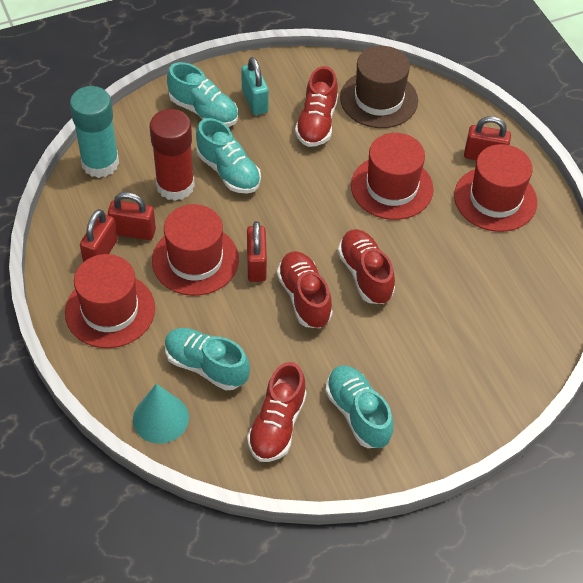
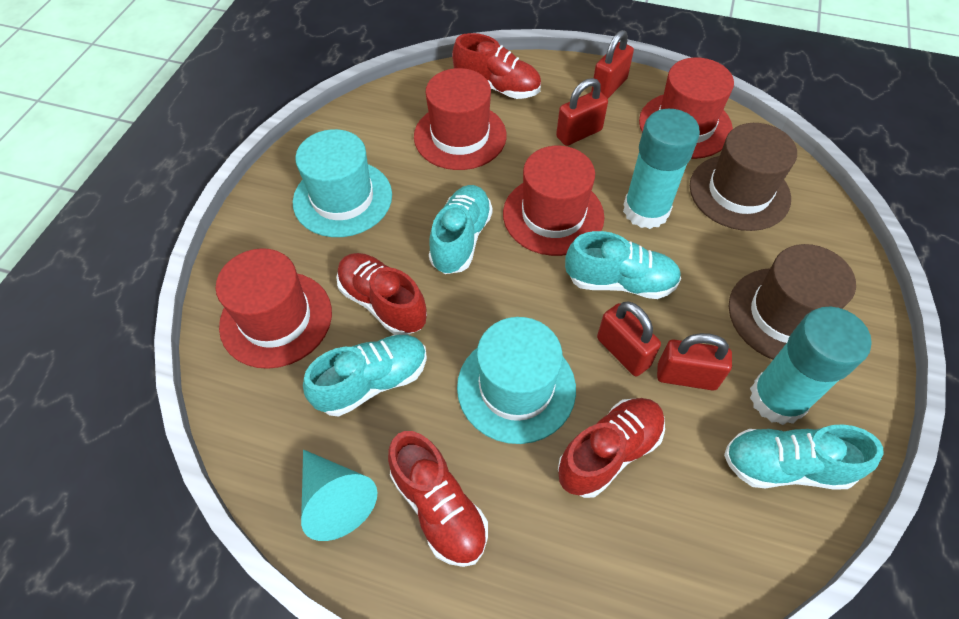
brown hat: 1 -> 2
red glue stick: 1 -> 0
turquoise glue stick: 1 -> 2
turquoise hat: 0 -> 2
turquoise padlock: 1 -> 0

